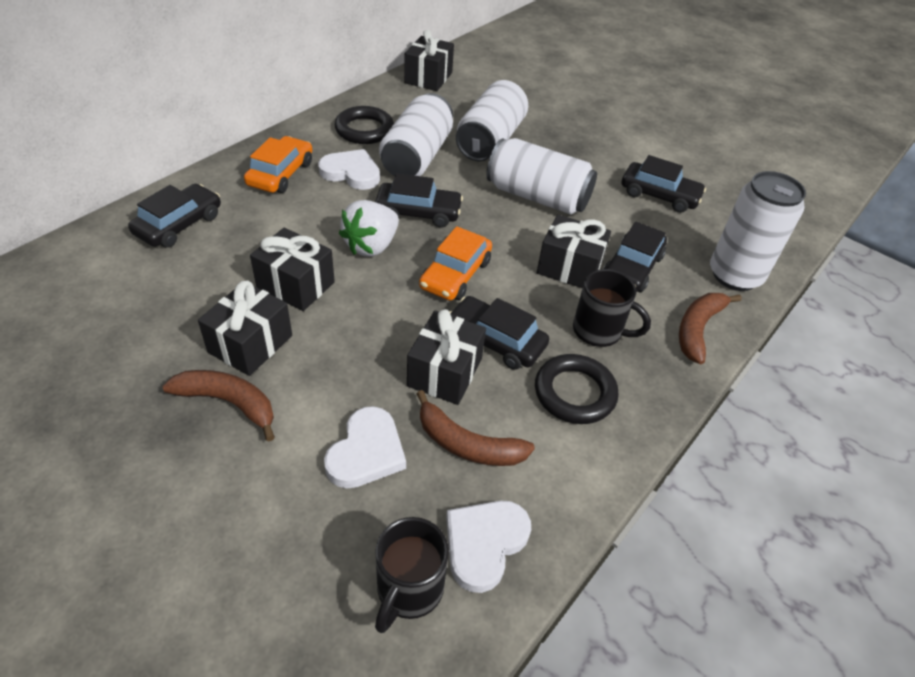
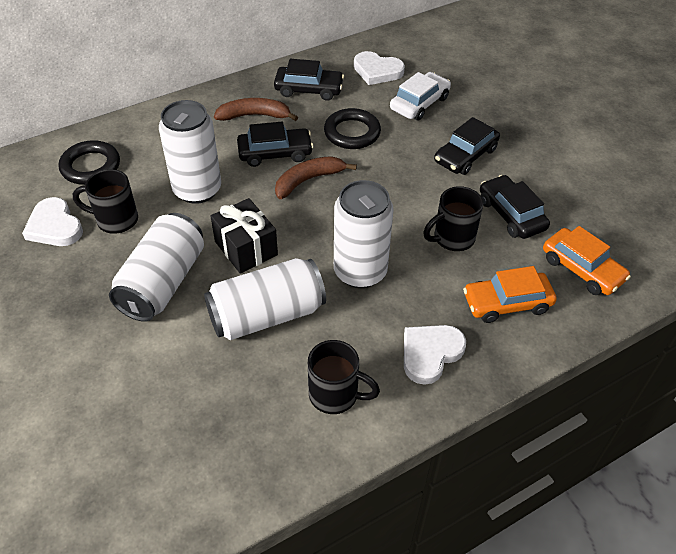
black car: 5 -> 4
black gift: 5 -> 1
black mug: 2 -> 3
brown banana: 3 -> 2
white car: 0 -> 1
white strawberry: 1 -> 0

